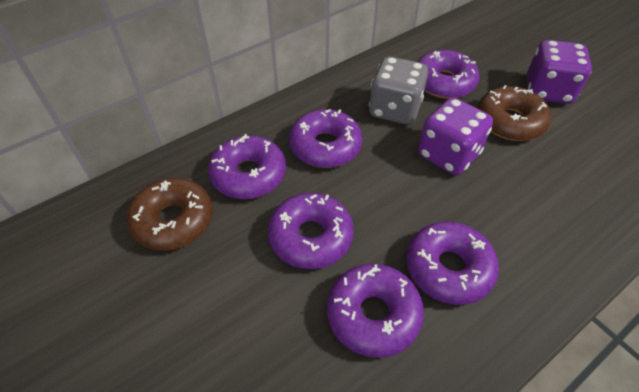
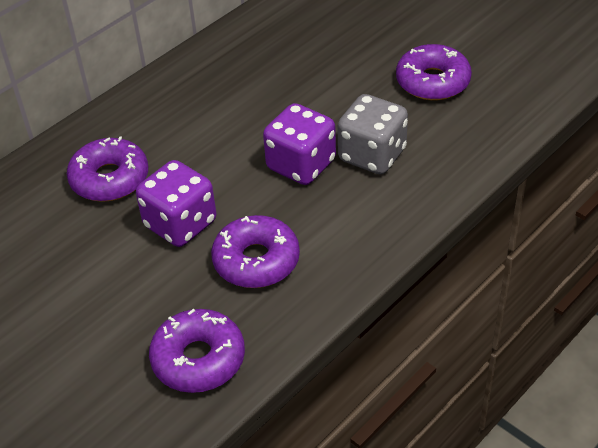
brown donut: 2 -> 0
purple donut: 6 -> 4

